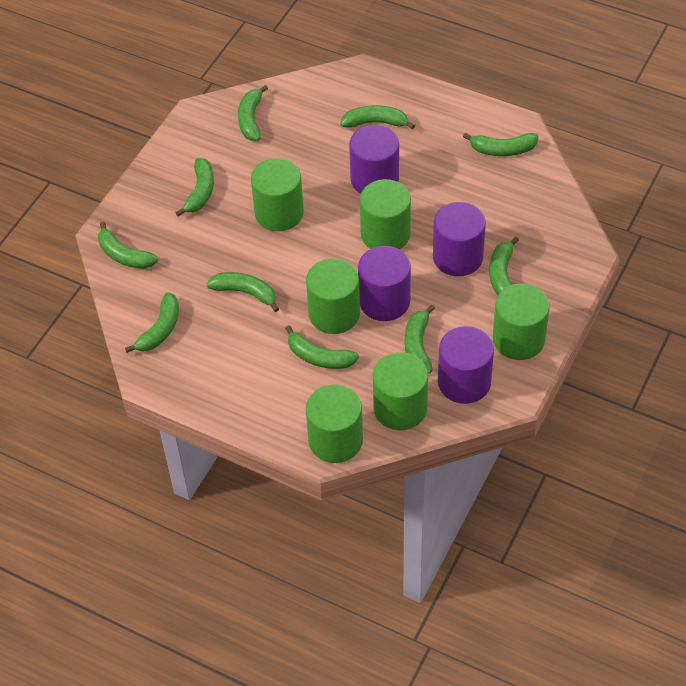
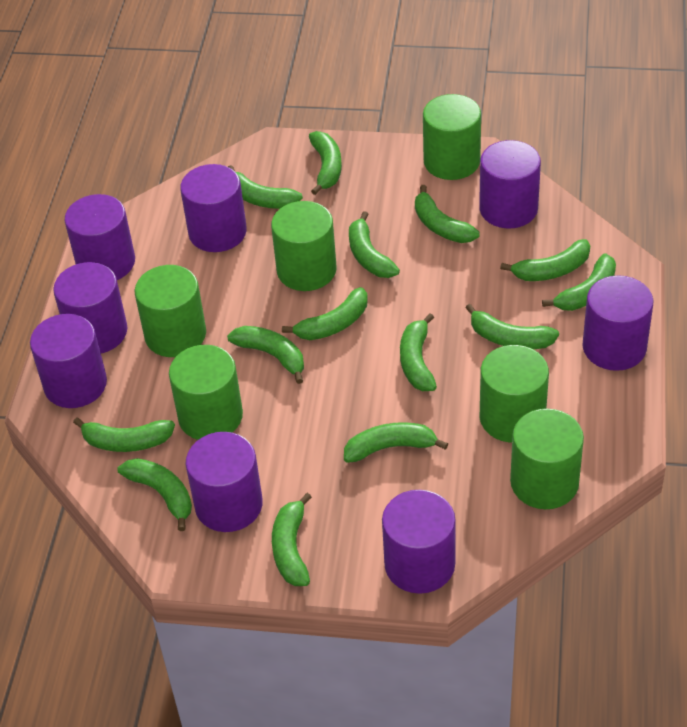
green banana: 10 -> 14
purple cylinder: 4 -> 8

